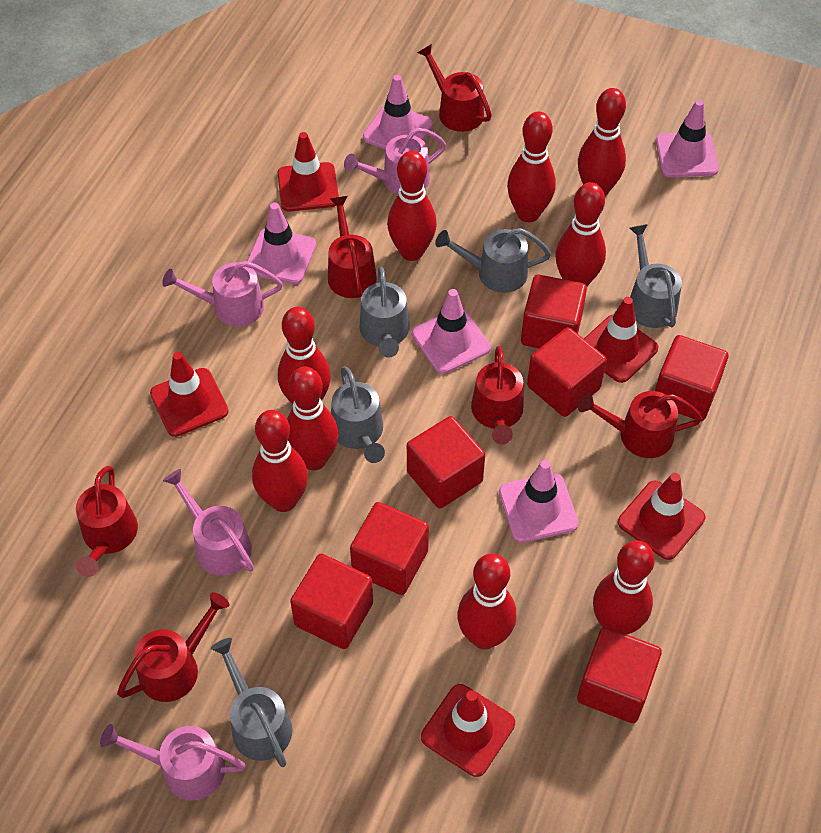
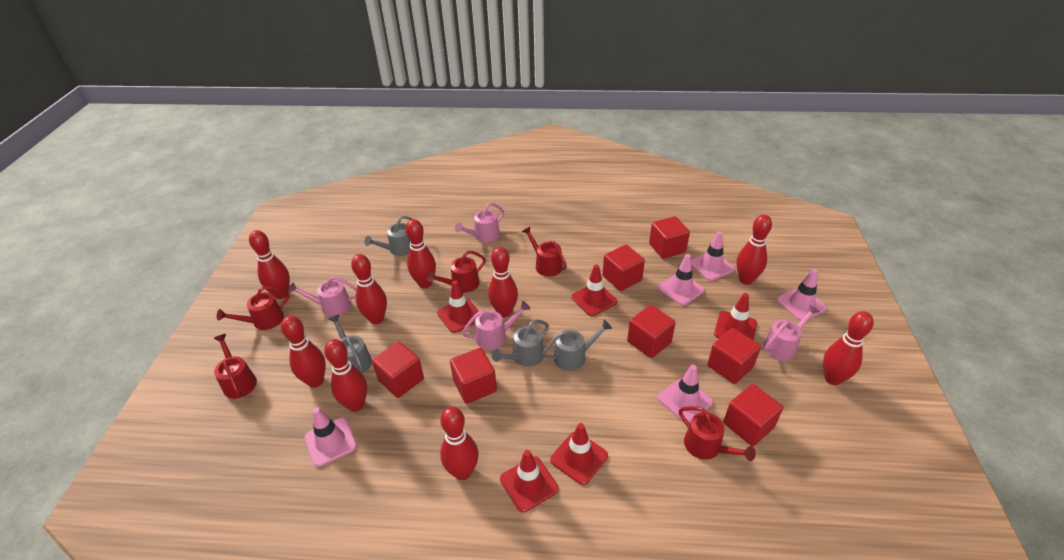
grey watering can: 5 -> 4
red watering can: 6 -> 5

